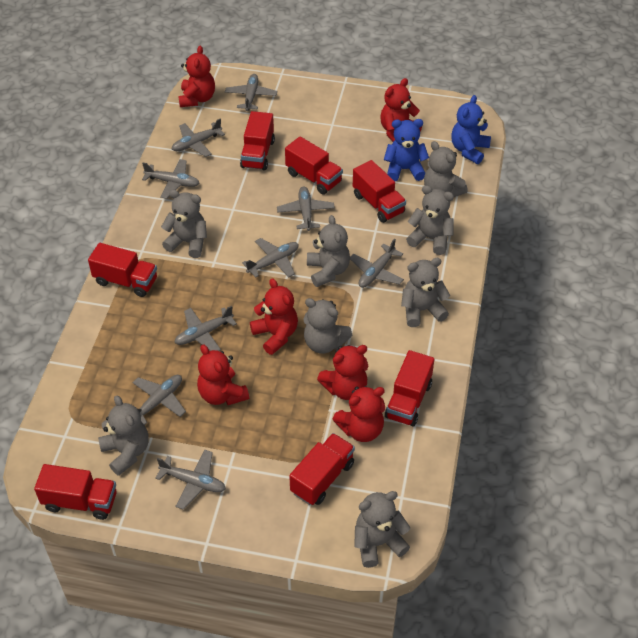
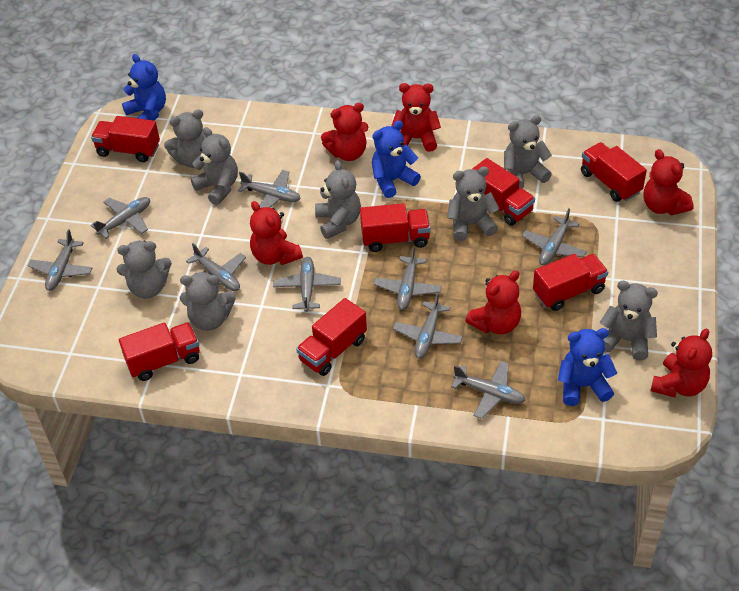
blue teddy bear: 2 -> 3

